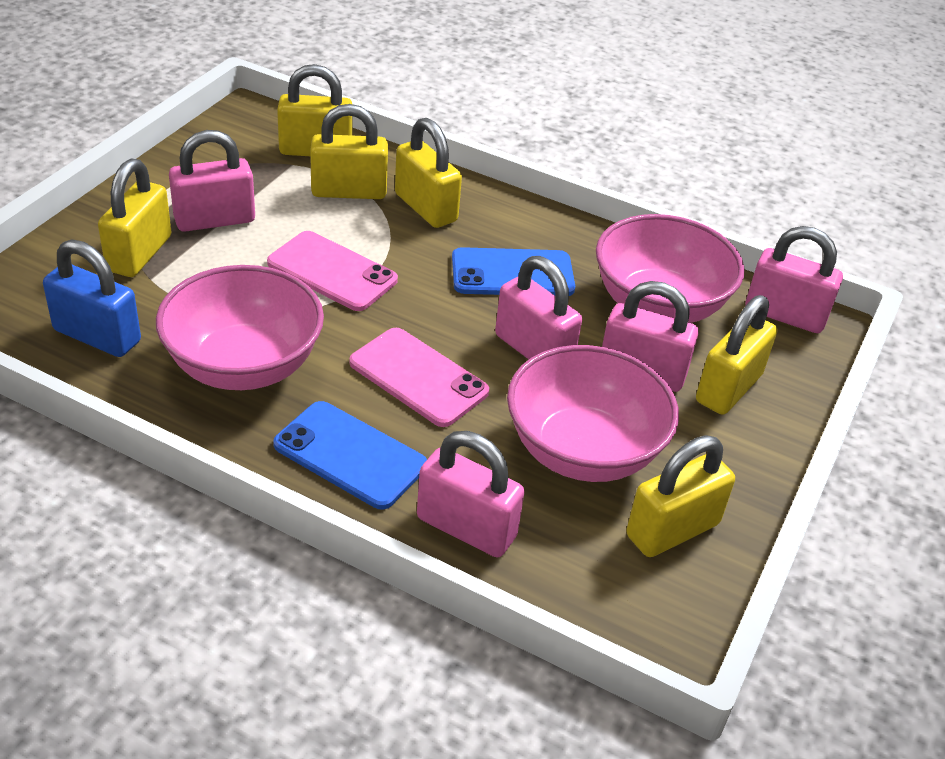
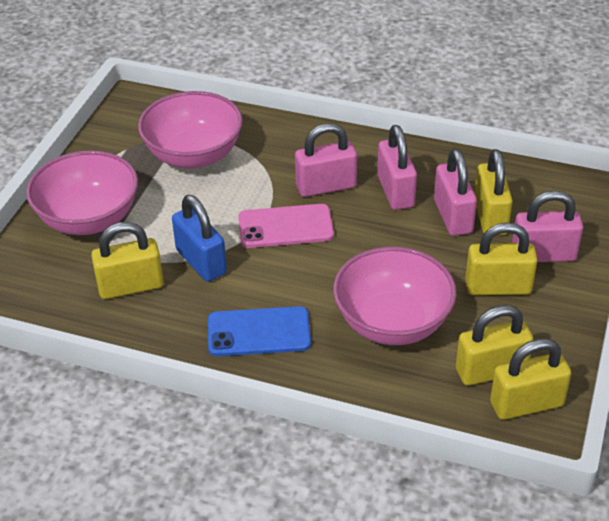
blue phone: 2 -> 1
pink padlock: 5 -> 4
pink phone: 2 -> 1
yellow padlock: 6 -> 5

